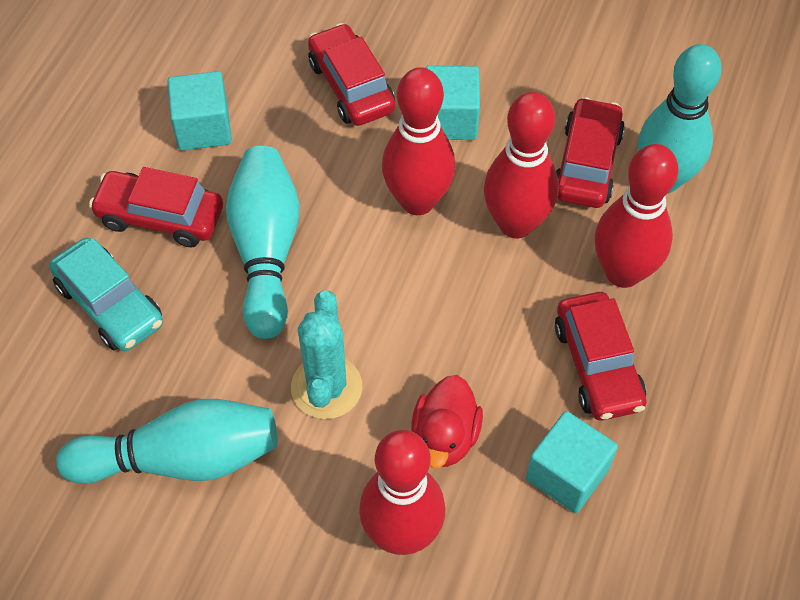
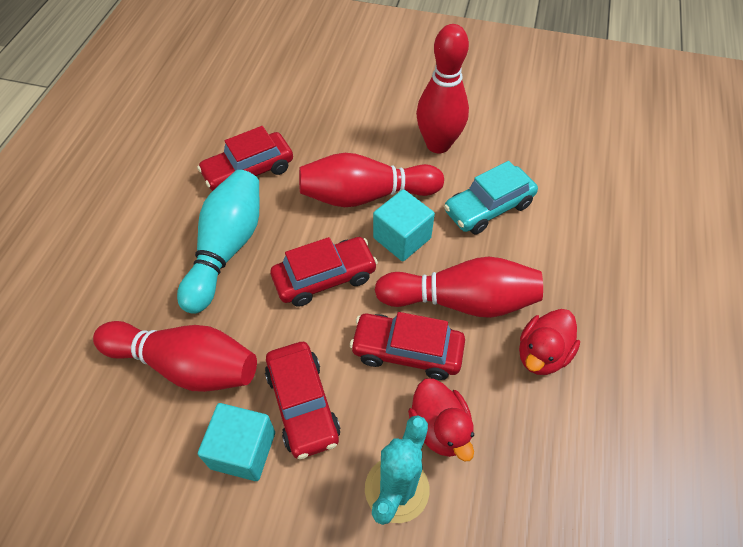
red duck: 1 -> 2
turquoise bowling pin: 3 -> 1
turquoise cube: 3 -> 2

